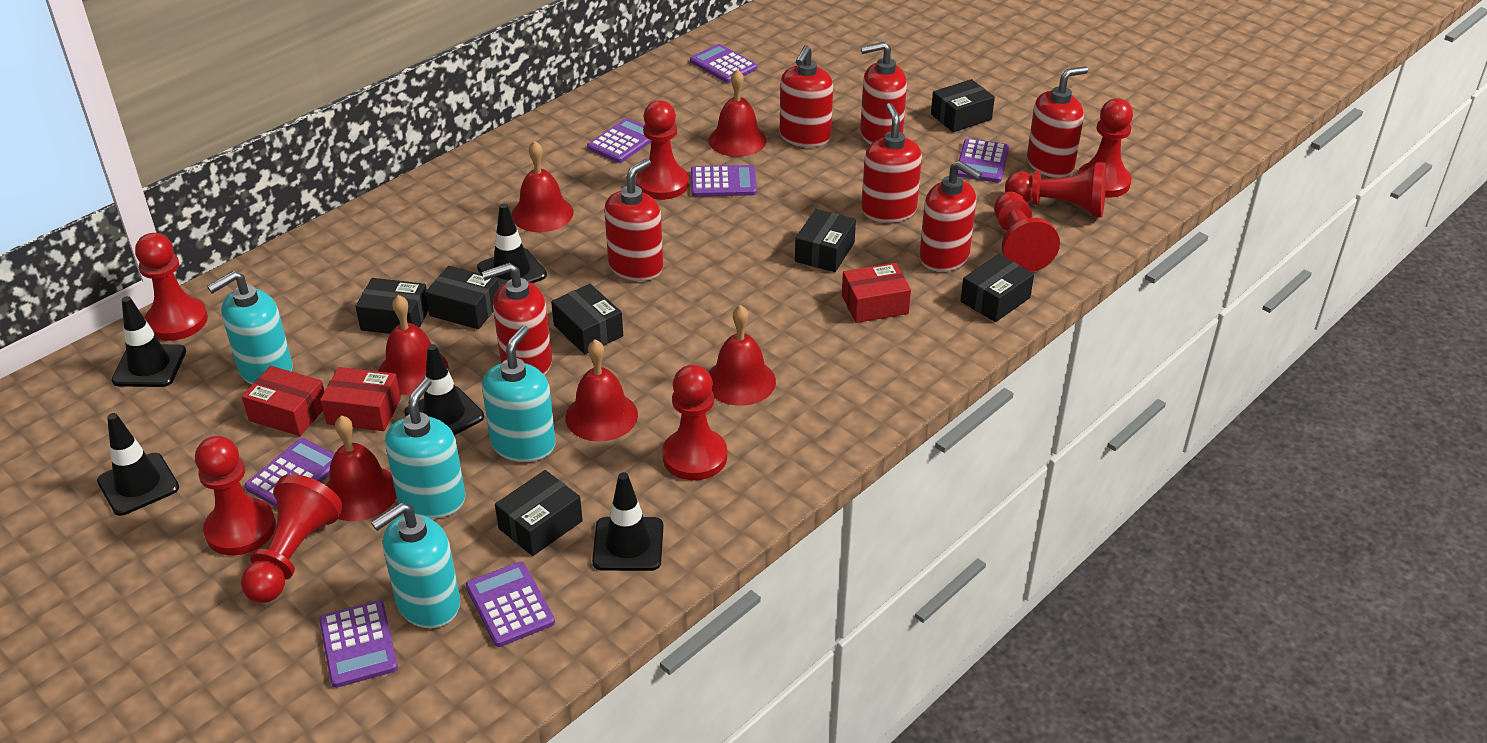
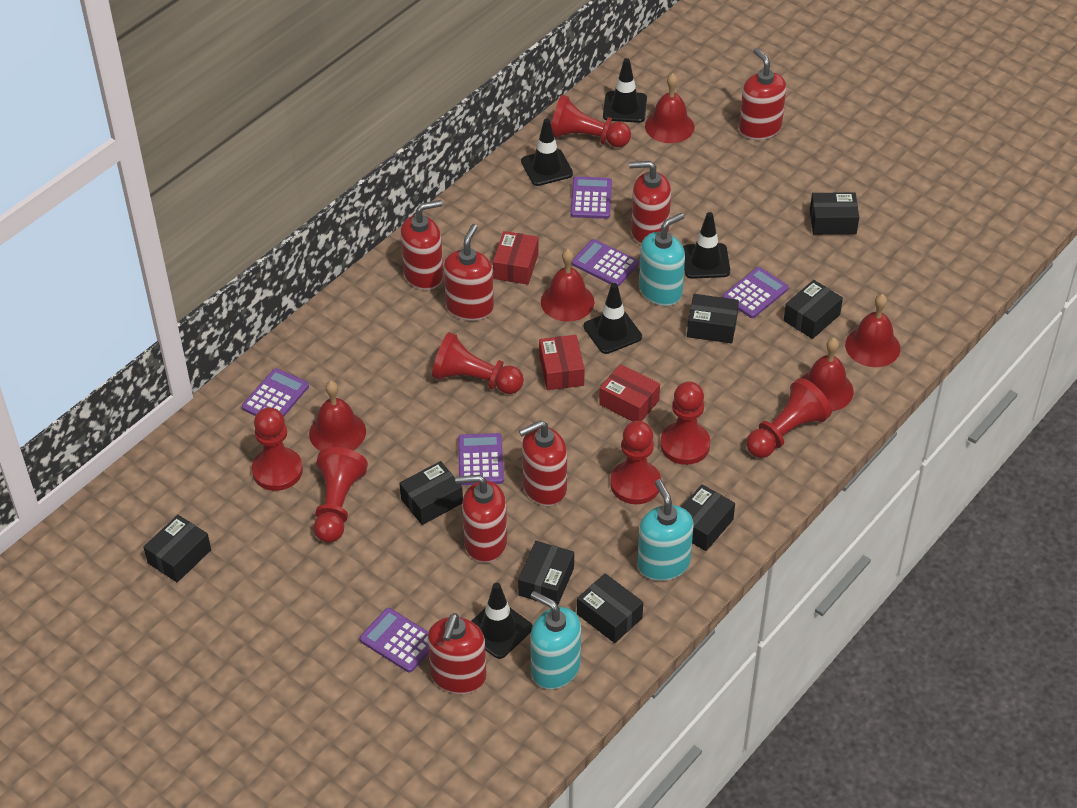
black box: 7 -> 8
purple calculator: 7 -> 6
red bell: 6 -> 5
red pawn: 8 -> 7
turquoise soap dispenser: 4 -> 3

